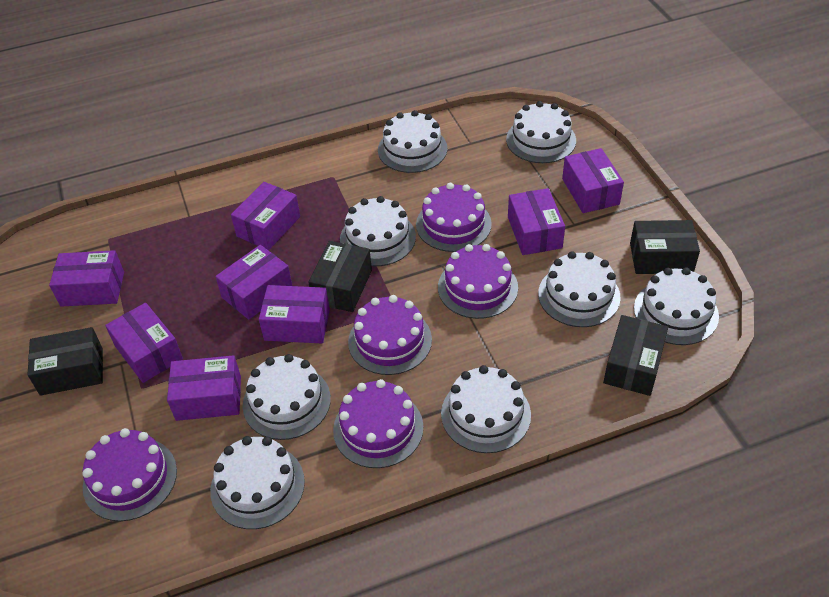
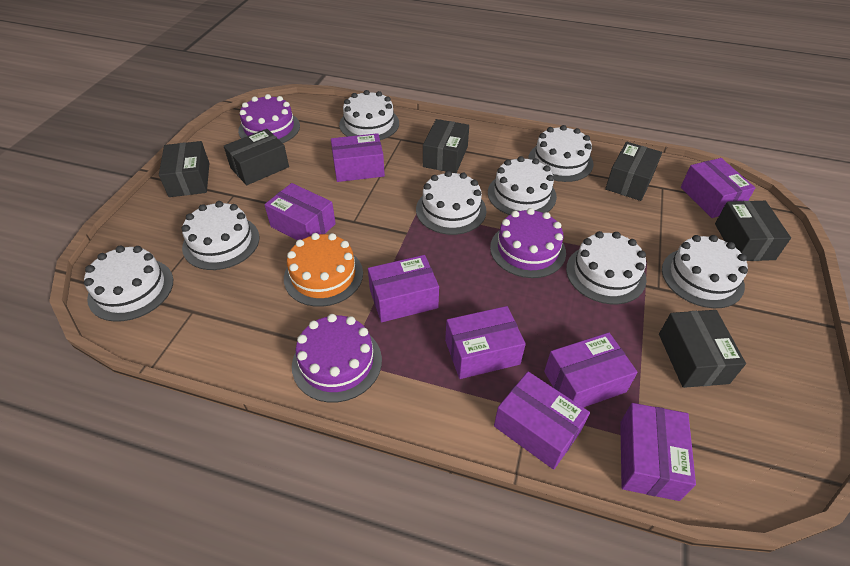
black box: 4 -> 6
orange cake: 0 -> 1
purple cake: 5 -> 3

